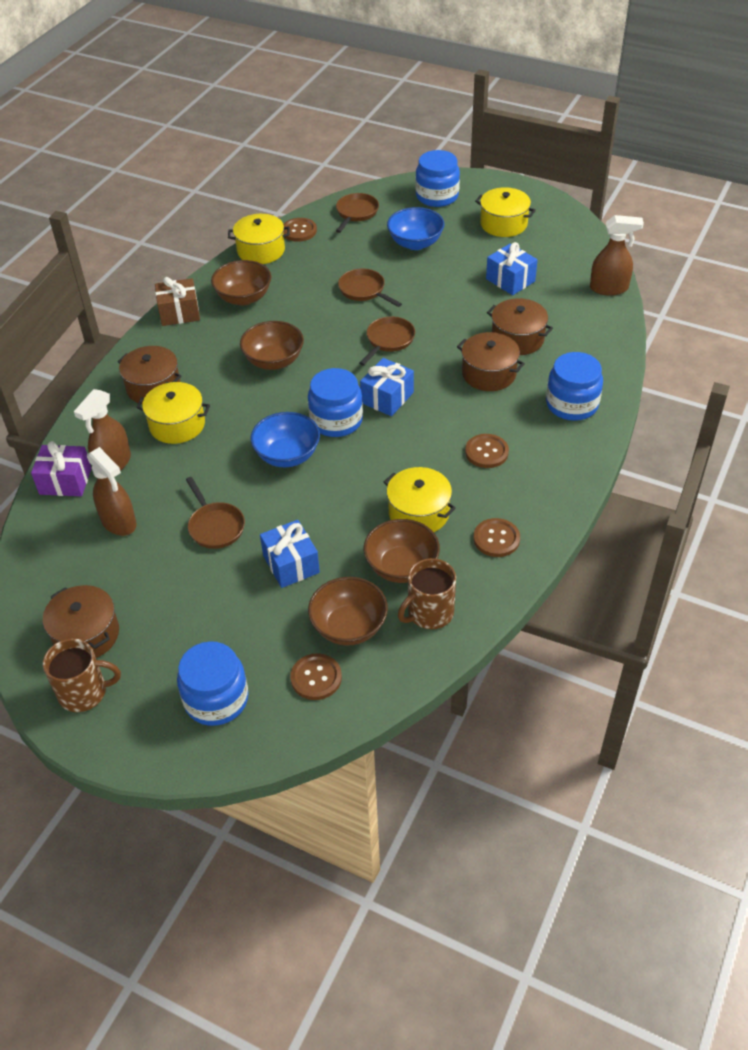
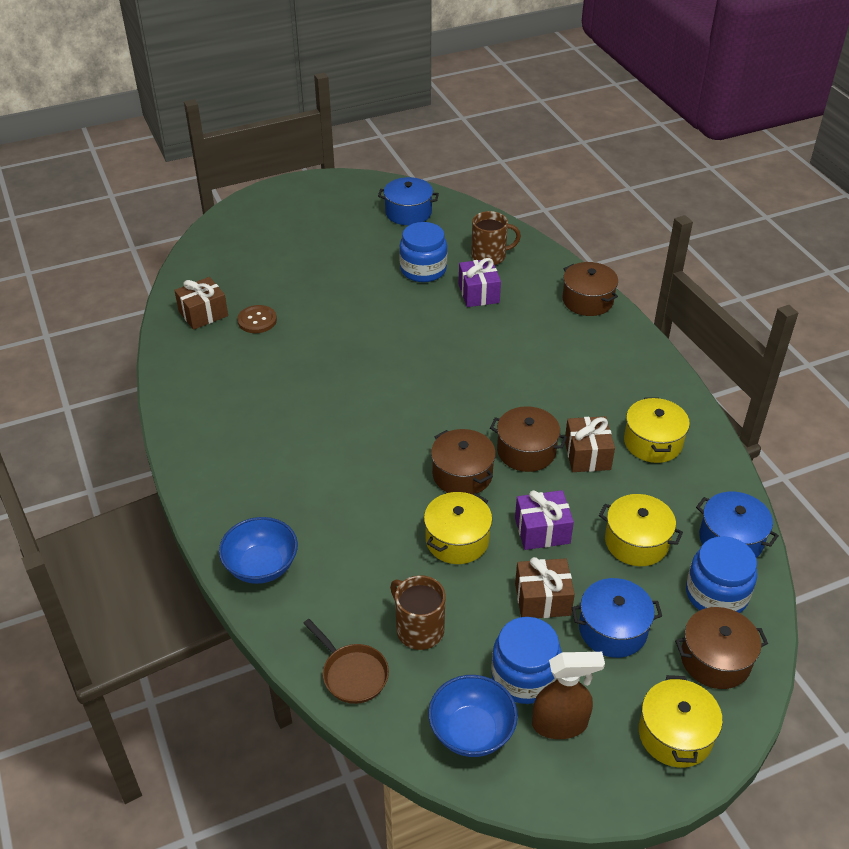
blue gift: 3 -> 0
blue jar: 4 -> 3
blue pot: 0 -> 3
brown bowl: 4 -> 0
brown button: 4 -> 1
brown gift: 1 -> 3
brown pan: 4 -> 1
brown spray bottle: 3 -> 1
purple gift: 1 -> 2

